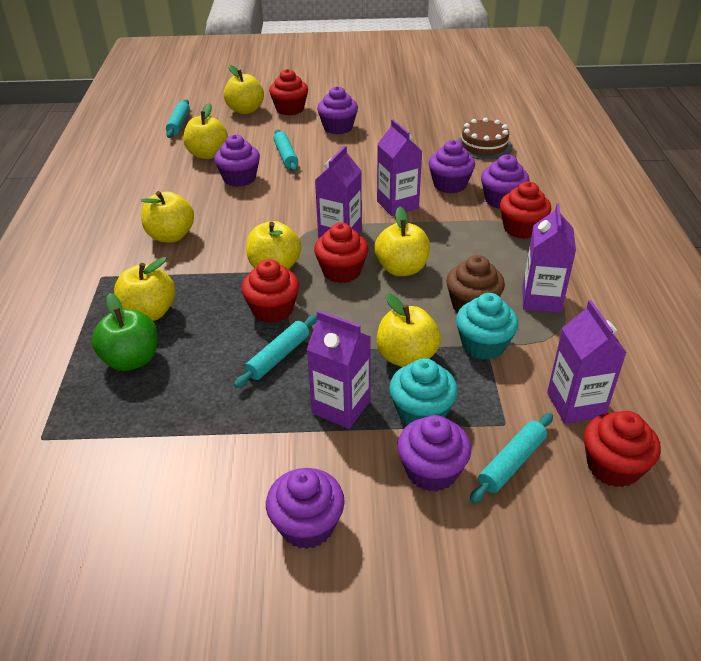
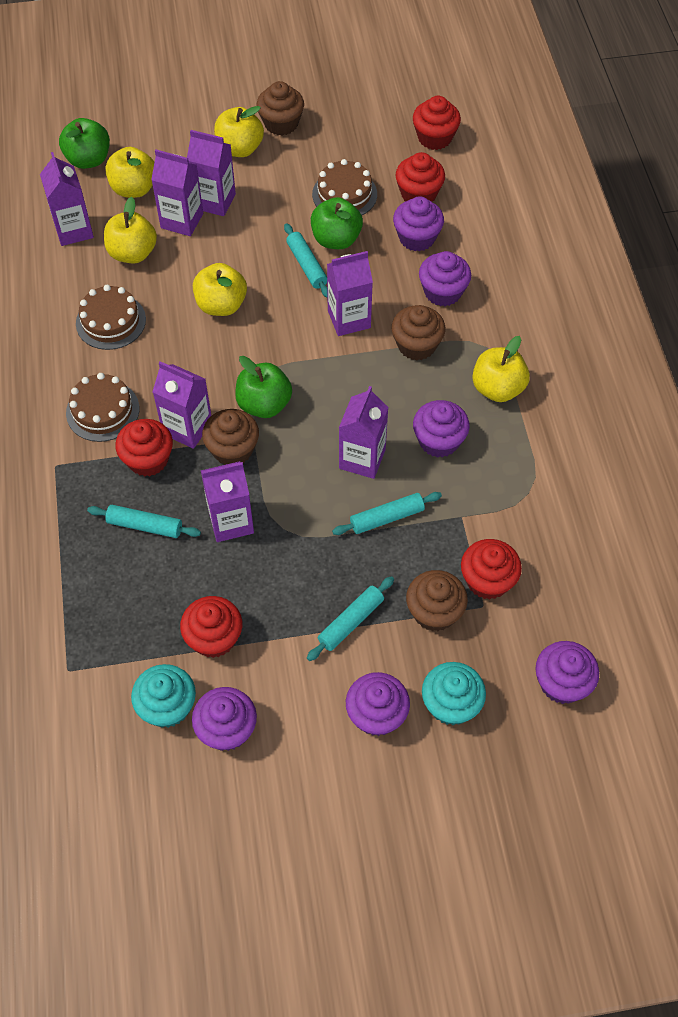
brown cake: 1 -> 3
brown cupcake: 1 -> 4
green apple: 1 -> 3
purple carton: 5 -> 7
yellow apple: 7 -> 5

